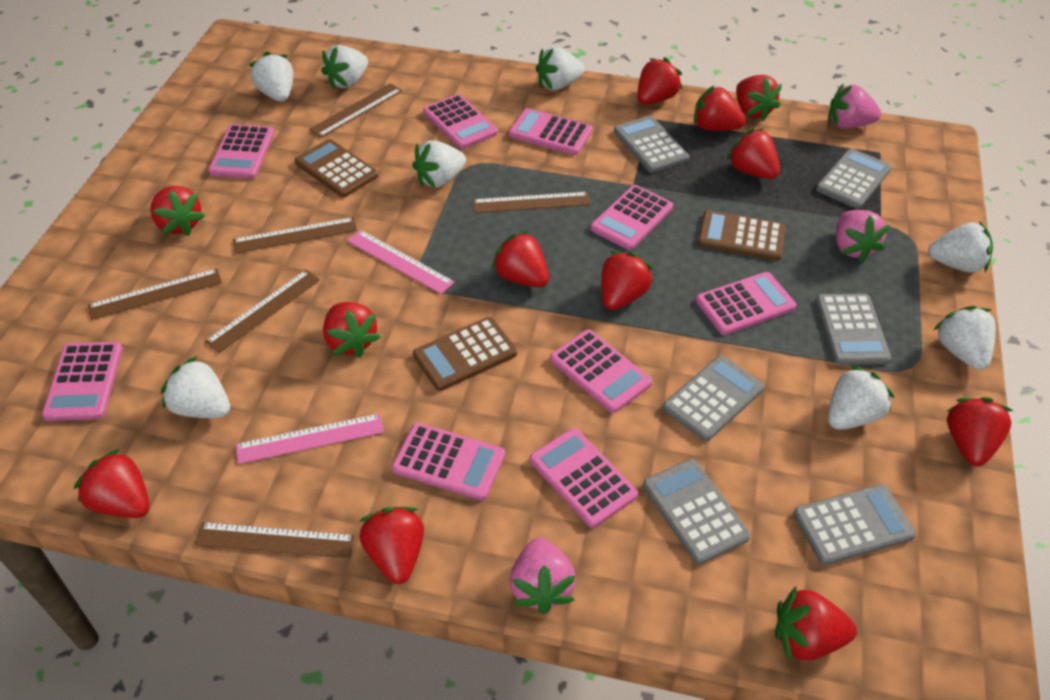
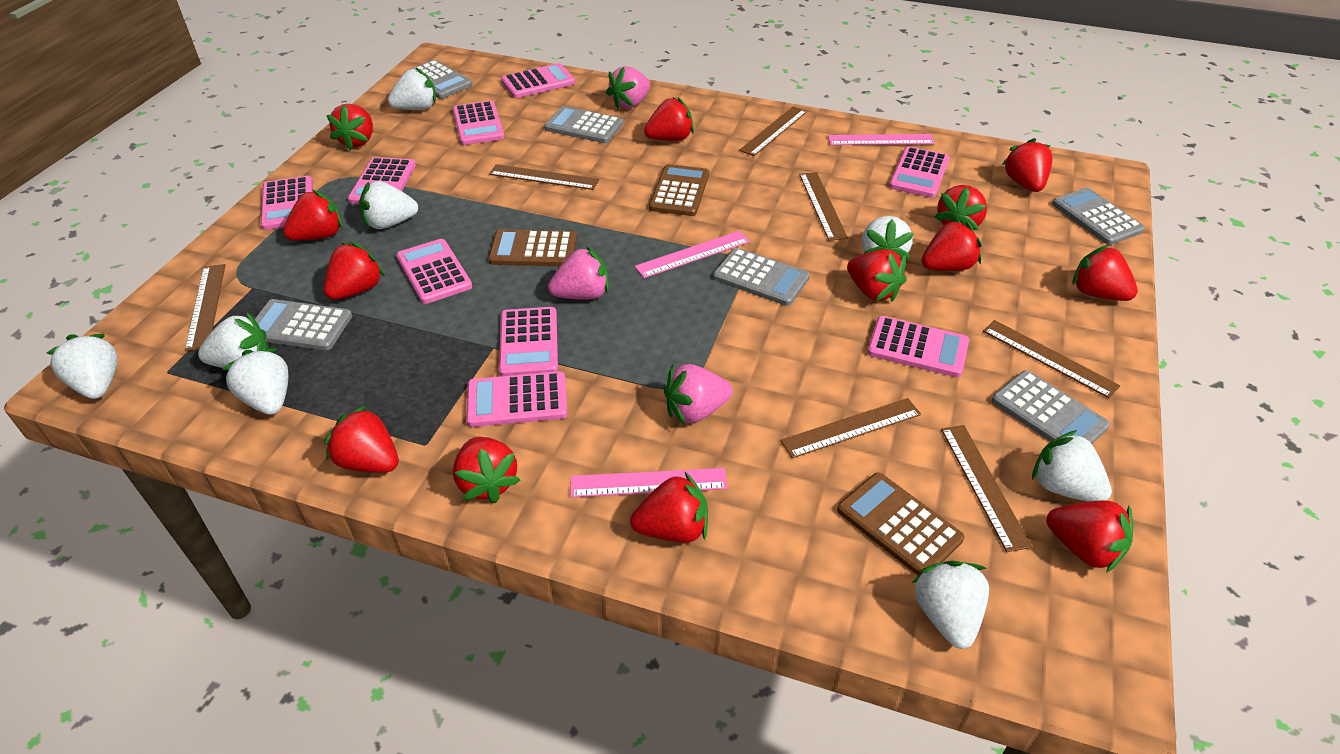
brown ruler: 6 -> 7
pink ruler: 2 -> 3
red strawberry: 12 -> 13

